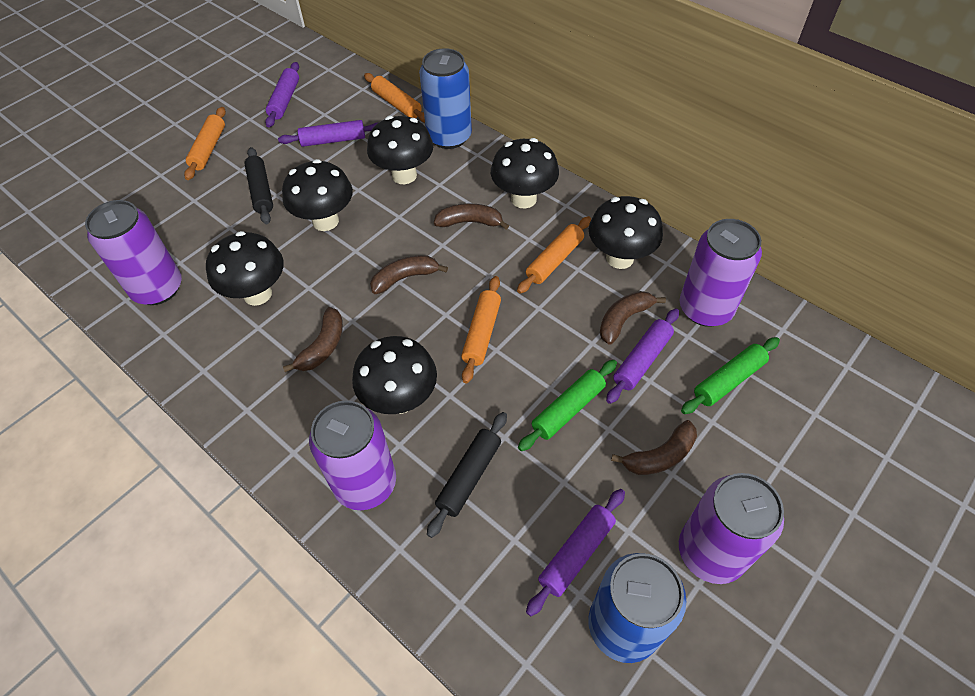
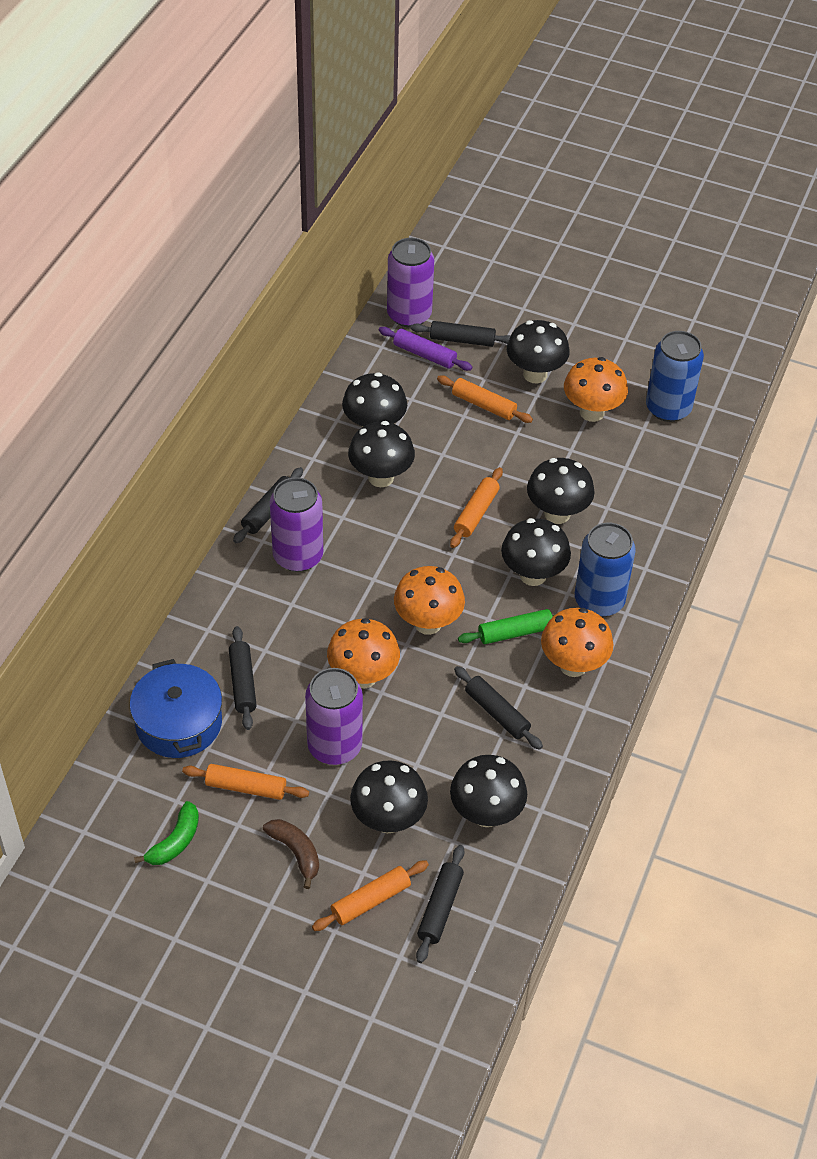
black mushroom: 6 -> 7
black rolling pin: 2 -> 5
blue pot: 0 -> 1
brown banana: 5 -> 1
green banana: 0 -> 1
green rolling pin: 2 -> 1
orange mushroom: 0 -> 4
purple can: 4 -> 3
purple rolling pin: 4 -> 1

